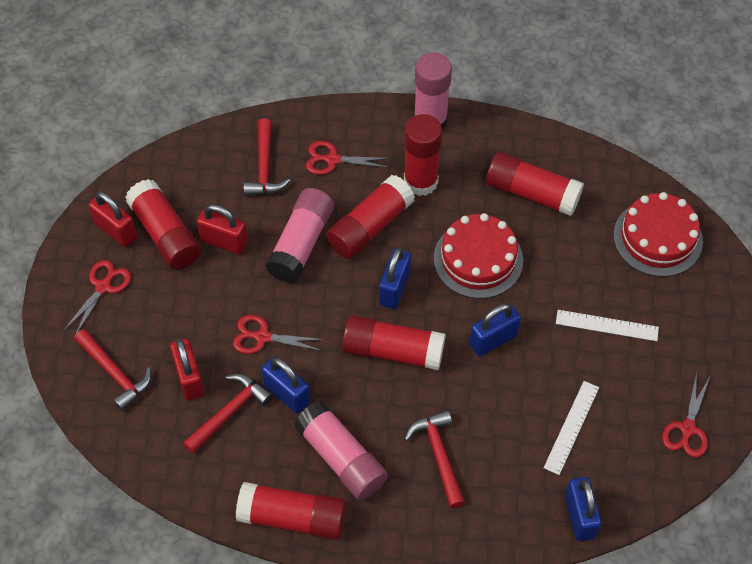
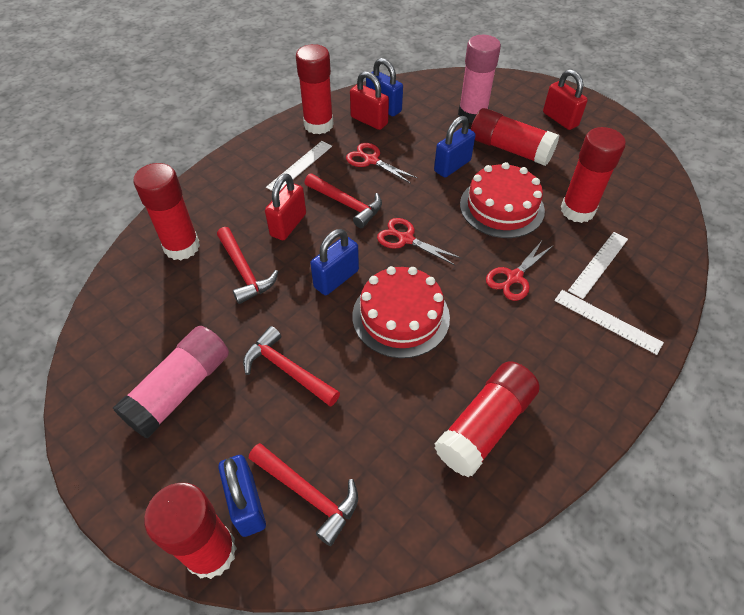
pink glue stick: 3 -> 2
red scissors: 4 -> 3
white ruler: 2 -> 3

